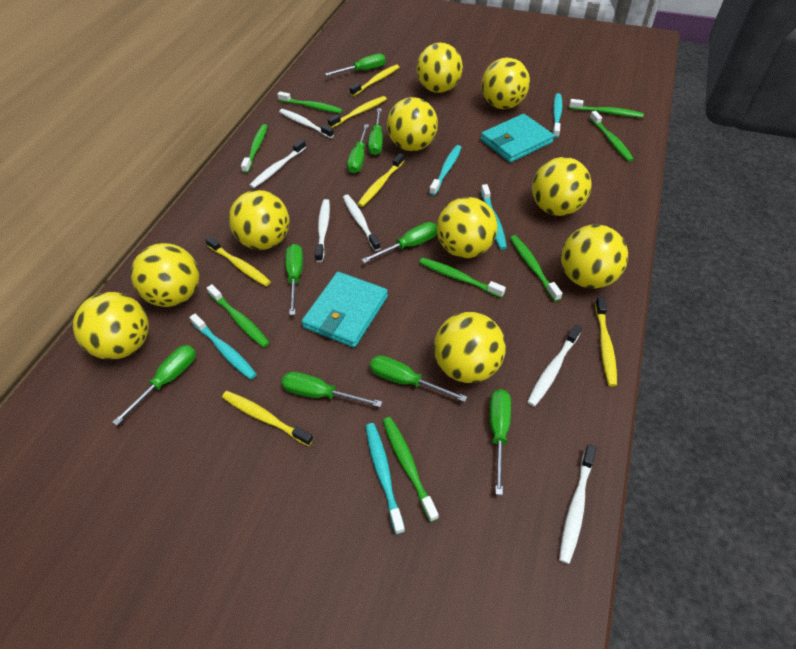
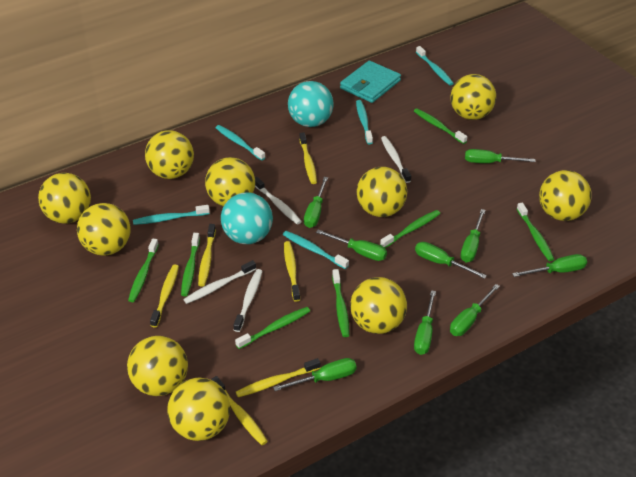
green toothbrush: 8 -> 7
turquoise ball: 0 -> 2
turquoise wallet: 2 -> 1
white toothbrush: 6 -> 4

